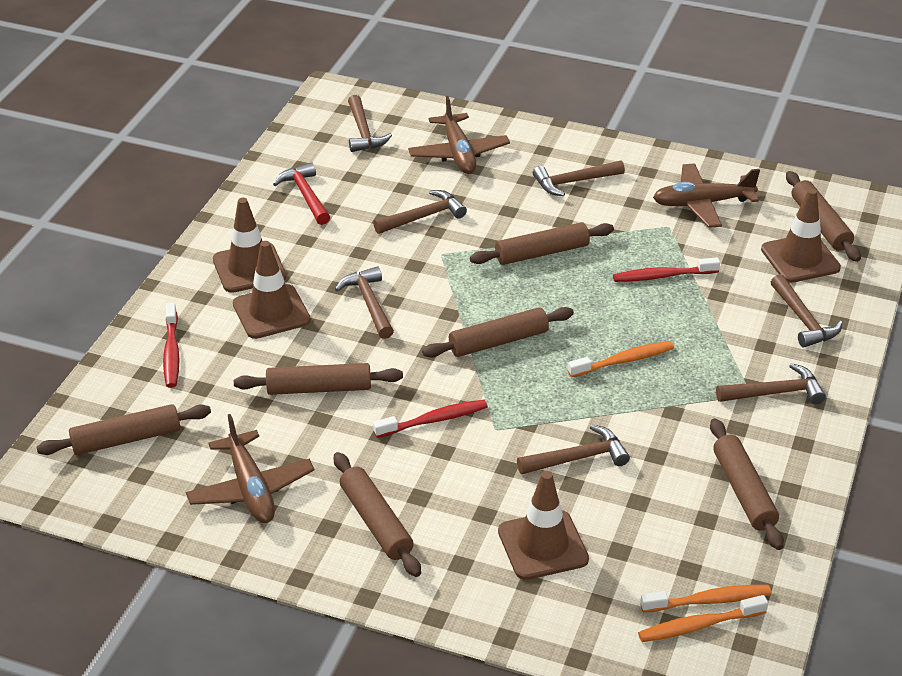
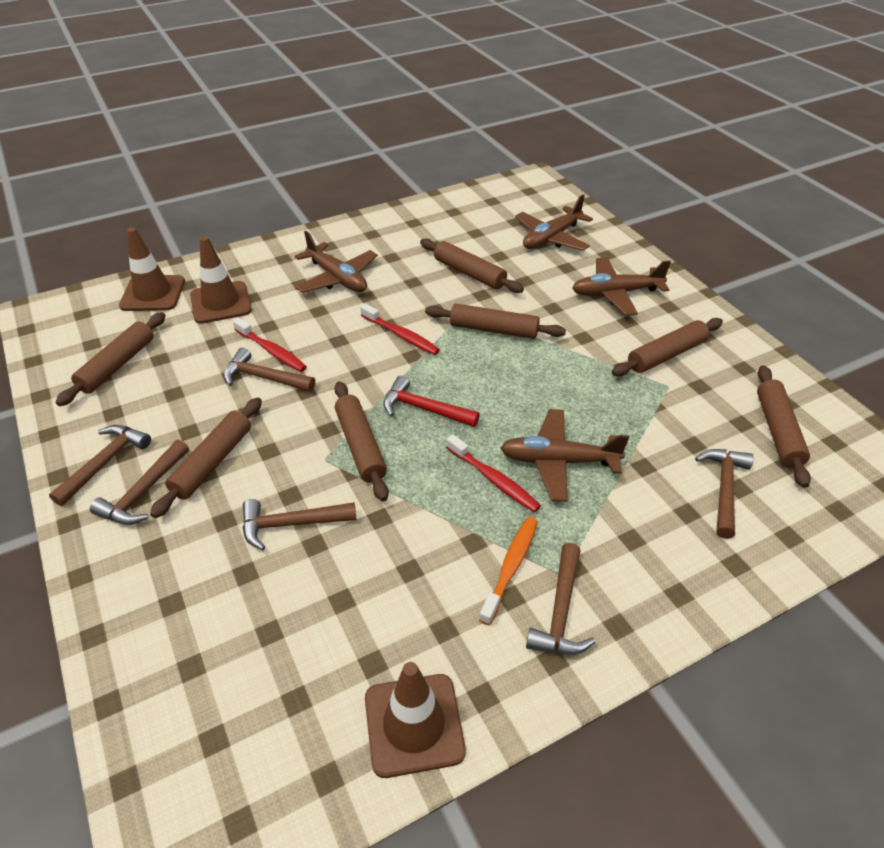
brown hammer: 7 -> 6
brown plane: 3 -> 4
brown traffic cone: 4 -> 3
orange toothbrush: 3 -> 1

